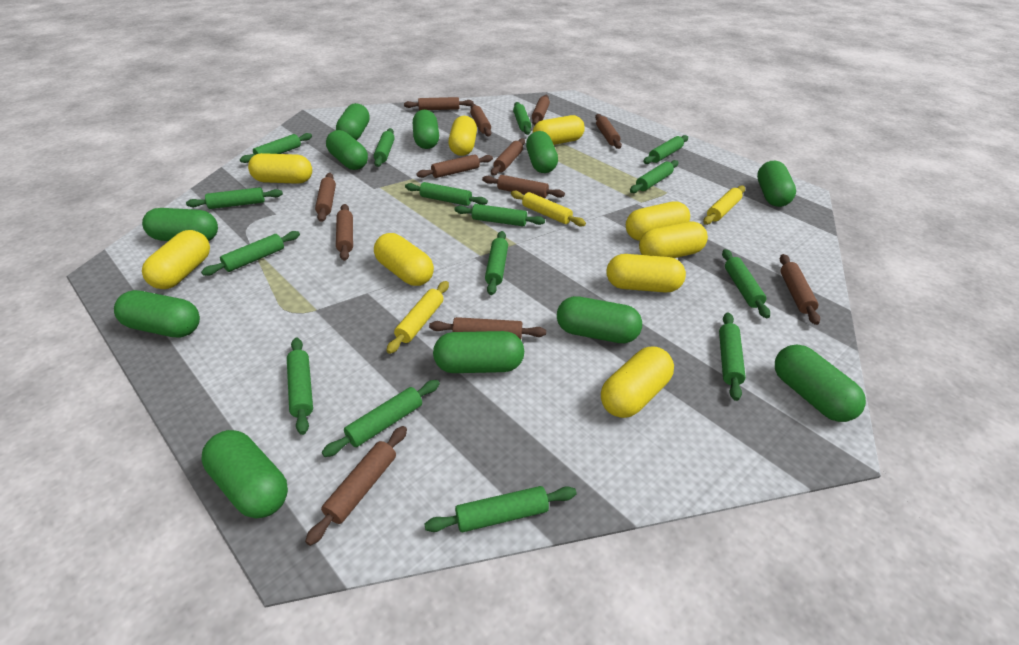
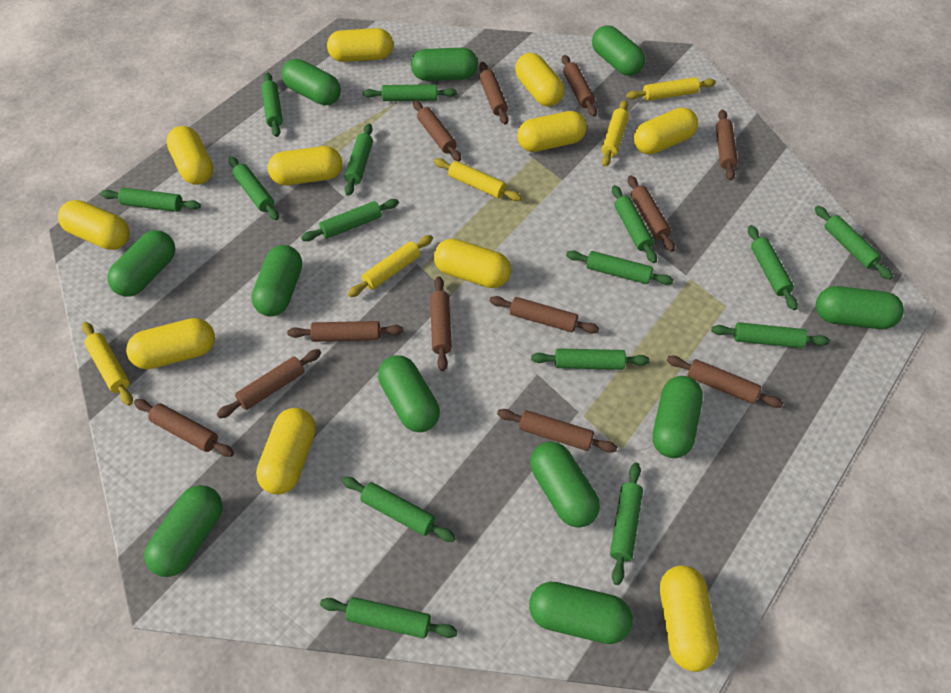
yellow capsule: 9 -> 11
yellow rolling pin: 3 -> 5

